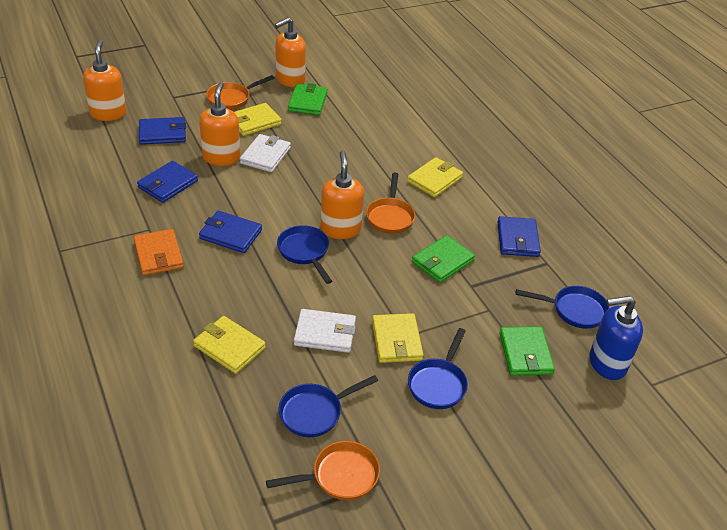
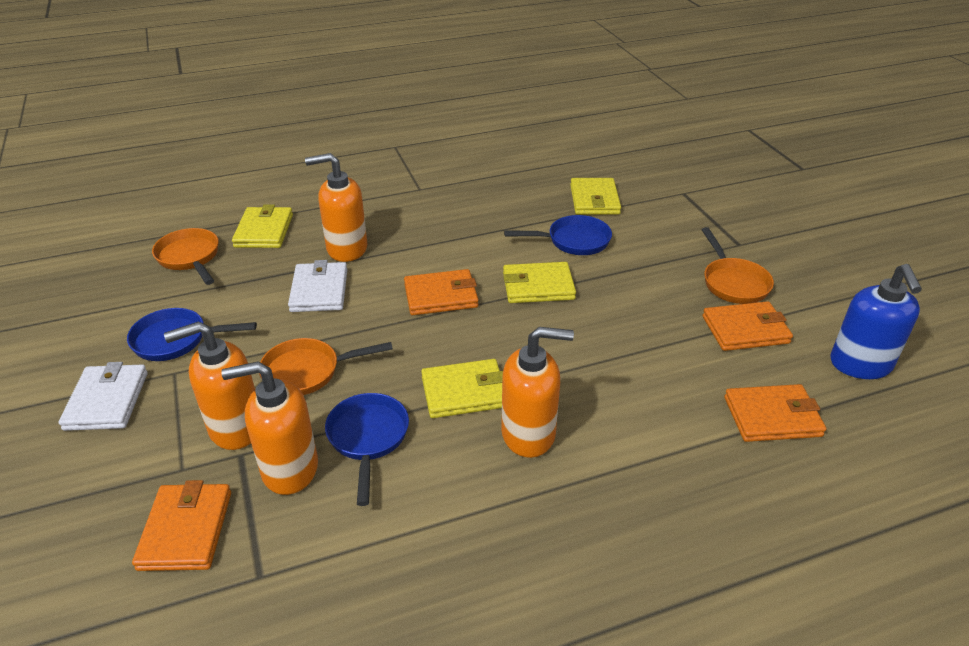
blue pan: 4 -> 3
blue wallet: 4 -> 0
green wallet: 3 -> 0
orange wallet: 1 -> 4

